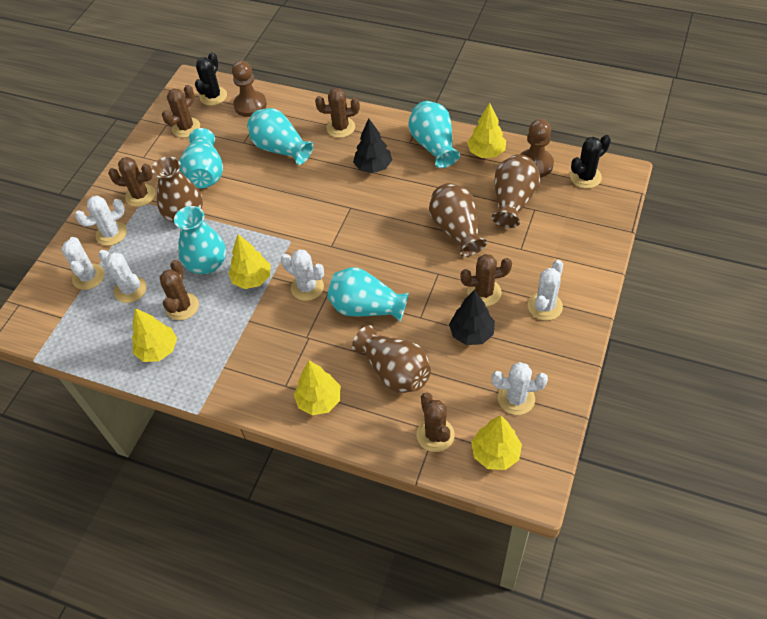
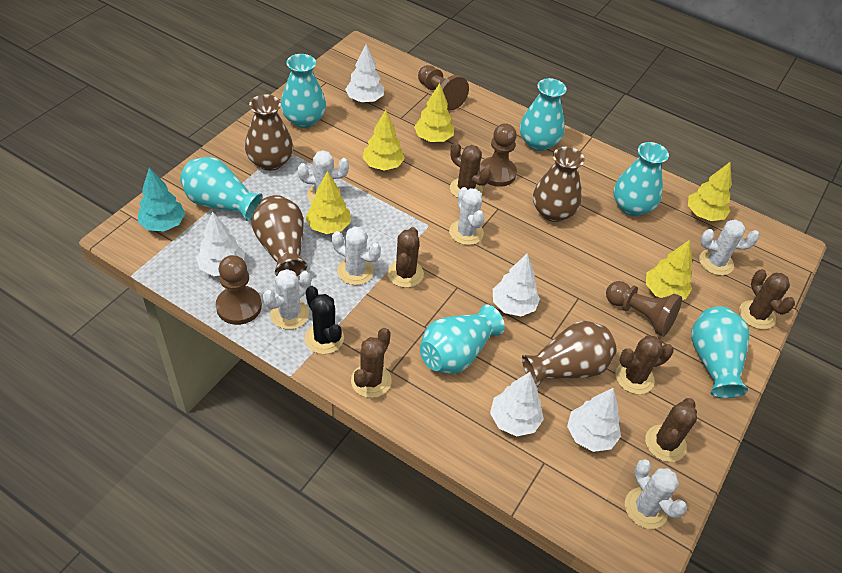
black cactus: 2 -> 1
black tree: 2 -> 0
brown pawn: 2 -> 4
turquoise tree: 0 -> 1
turquoise vase: 5 -> 6
white tree: 0 -> 5

